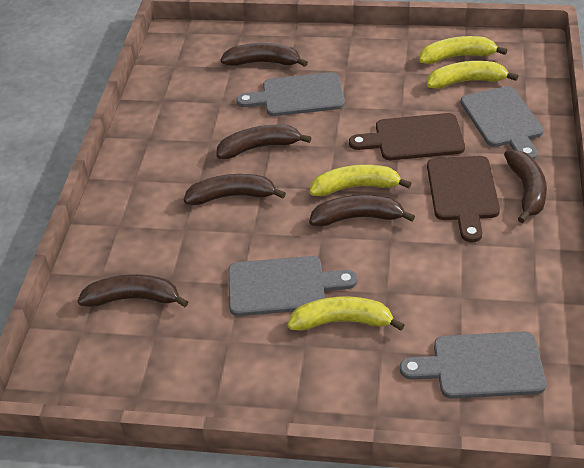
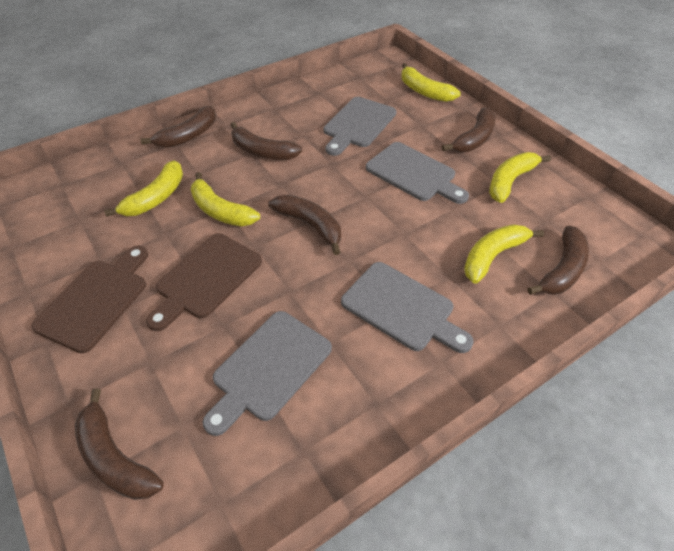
yellow banana: 4 -> 5

